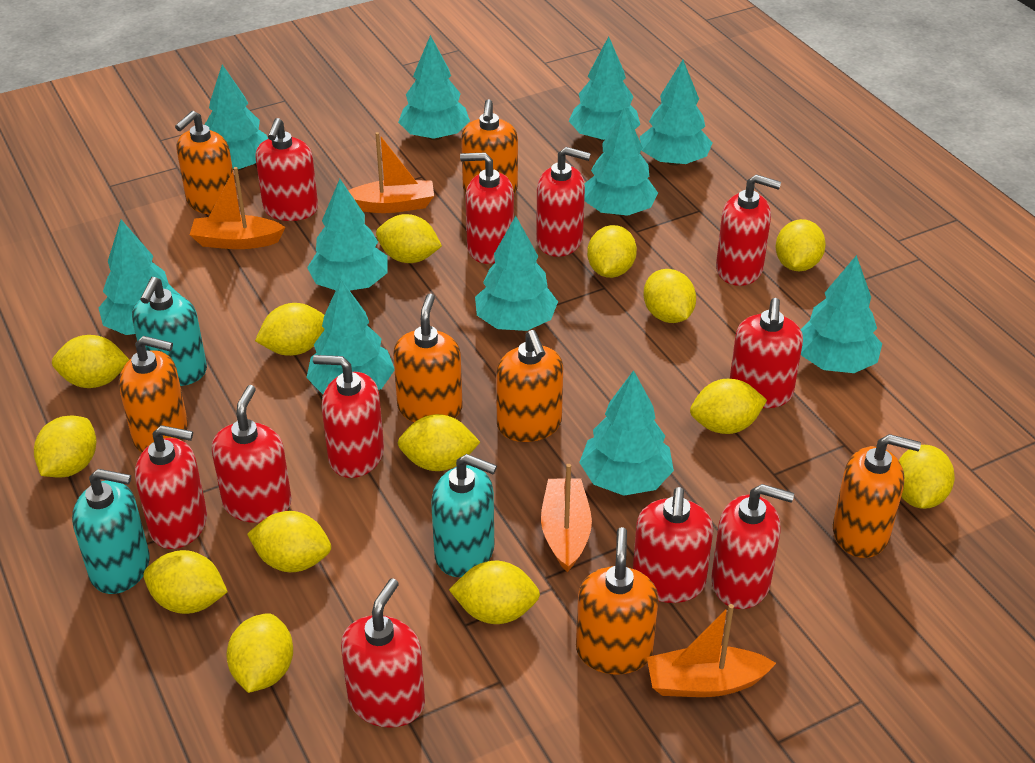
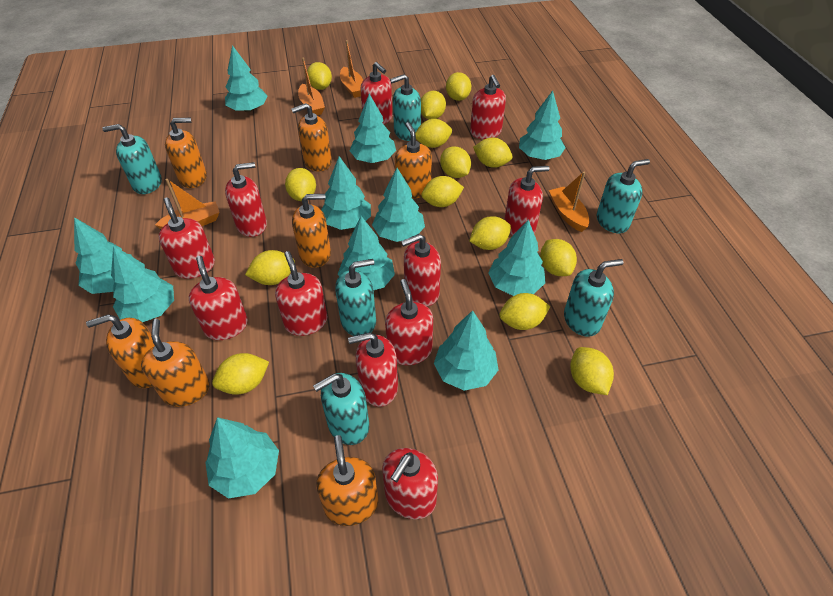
turquoise soap dispenser: 3 -> 6

